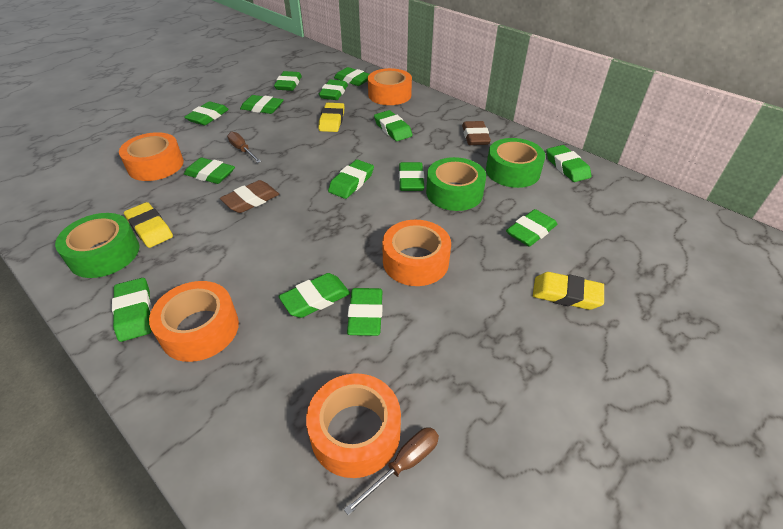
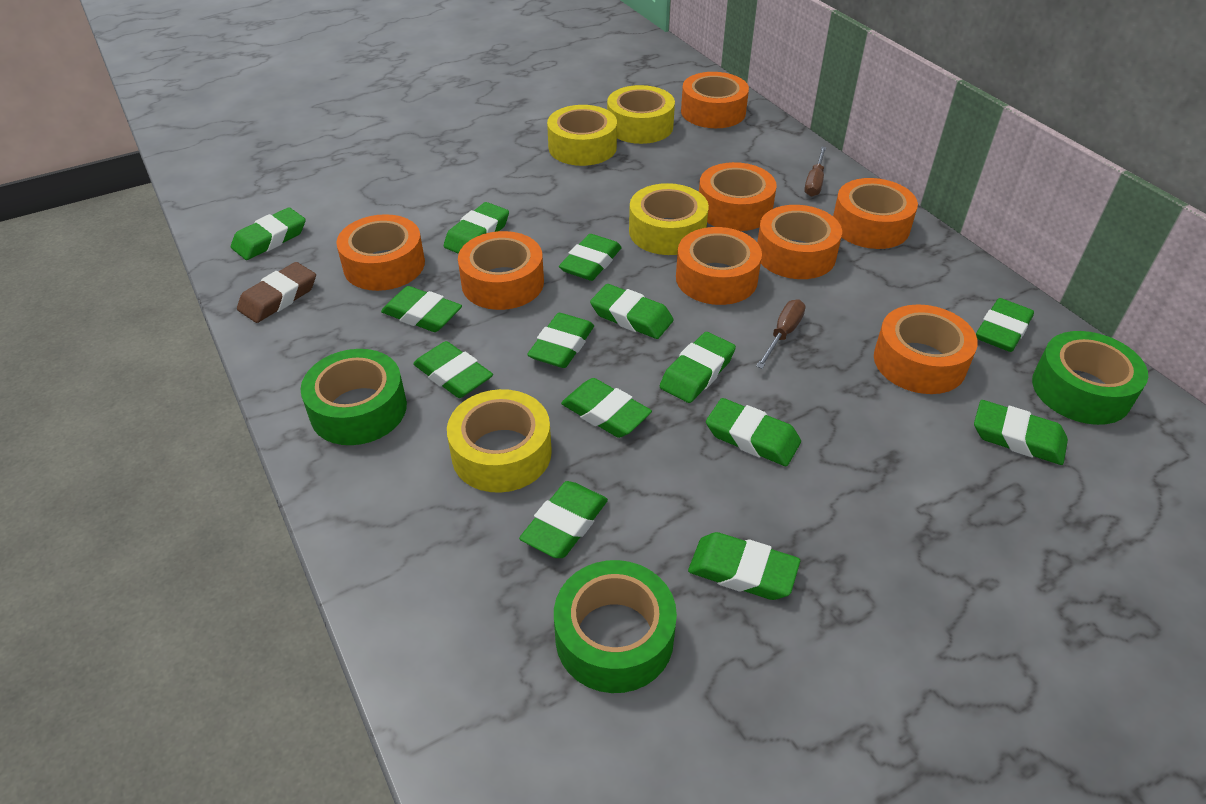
brown eraser: 2 -> 1
orange tape: 5 -> 8
yellow eraser: 3 -> 0
yellow tape: 0 -> 4

